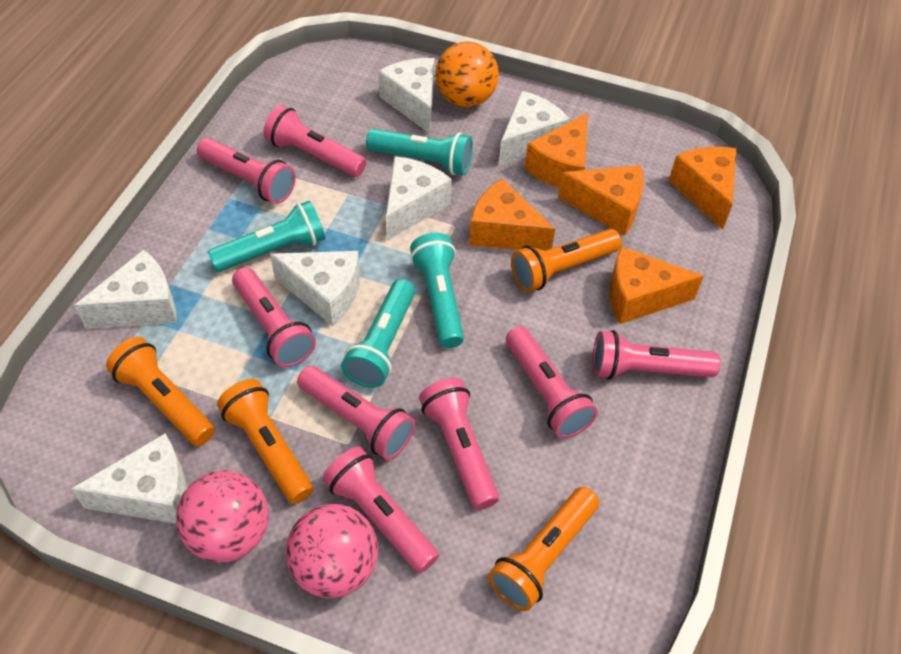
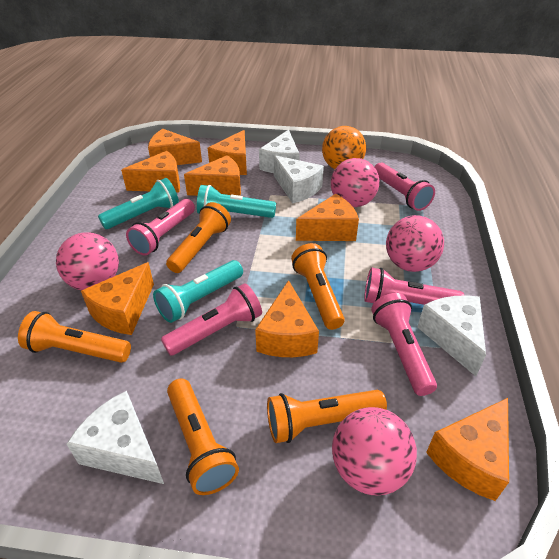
orange cheese: 5 -> 8
orange flashlight: 4 -> 5
pink ball: 2 -> 4
pink flashlight: 8 -> 5
turquoise flashlight: 4 -> 3
white cheese: 6 -> 4

